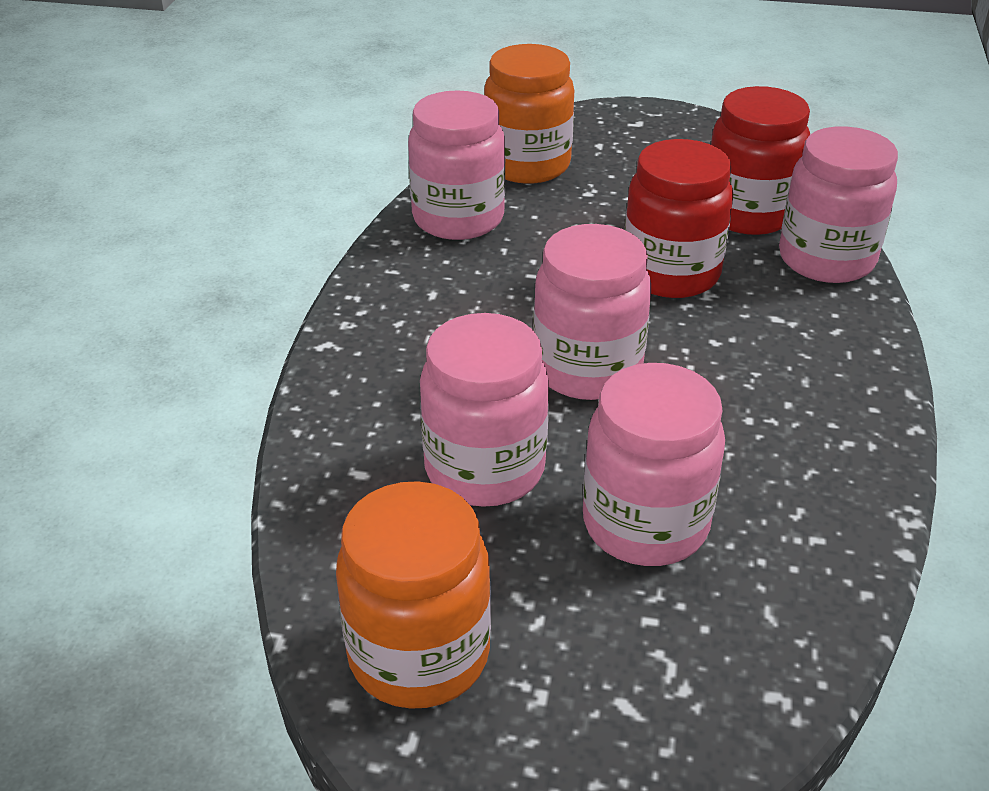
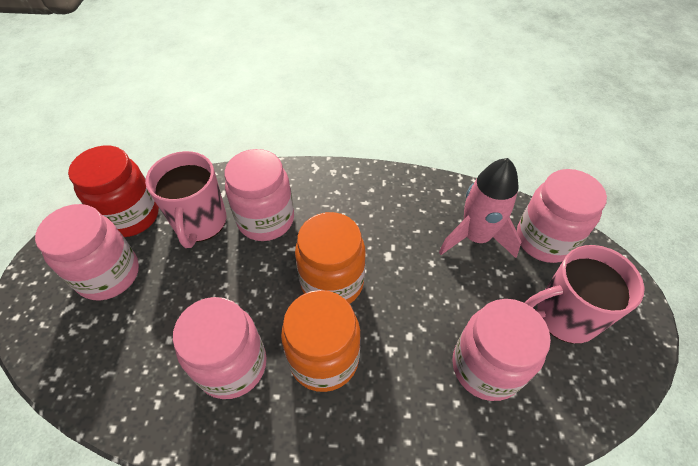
pink mug: 0 -> 2
pink rocket: 0 -> 1
red jar: 2 -> 1

